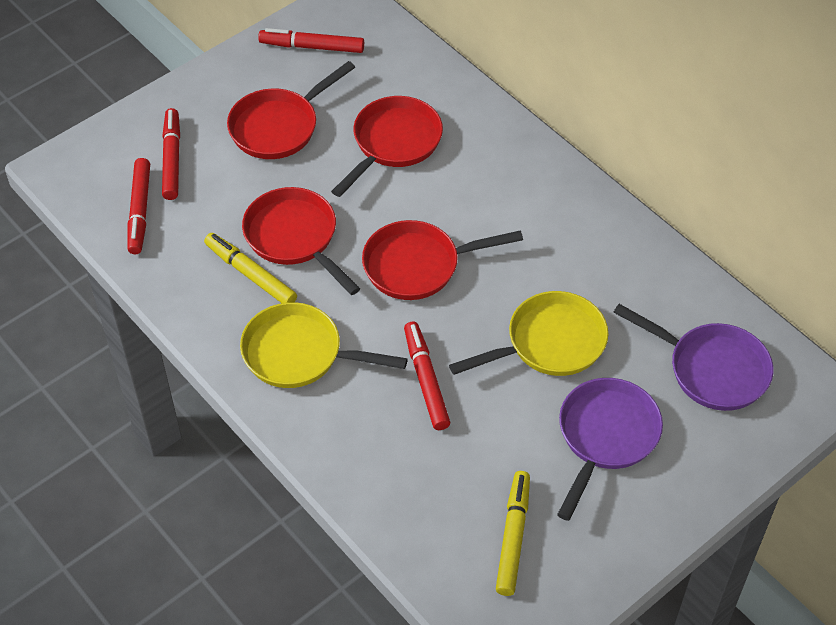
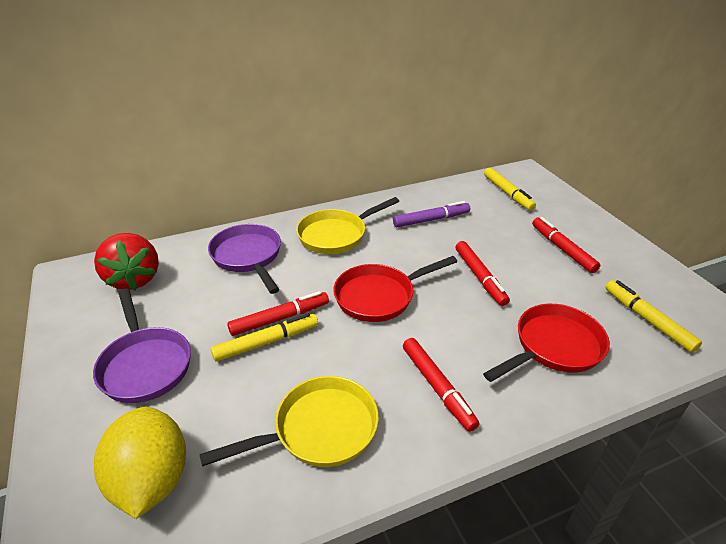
purple marker: 0 -> 1
red pan: 4 -> 2
red strawberry: 0 -> 1
yellow lemon: 0 -> 1
yellow marker: 2 -> 3

